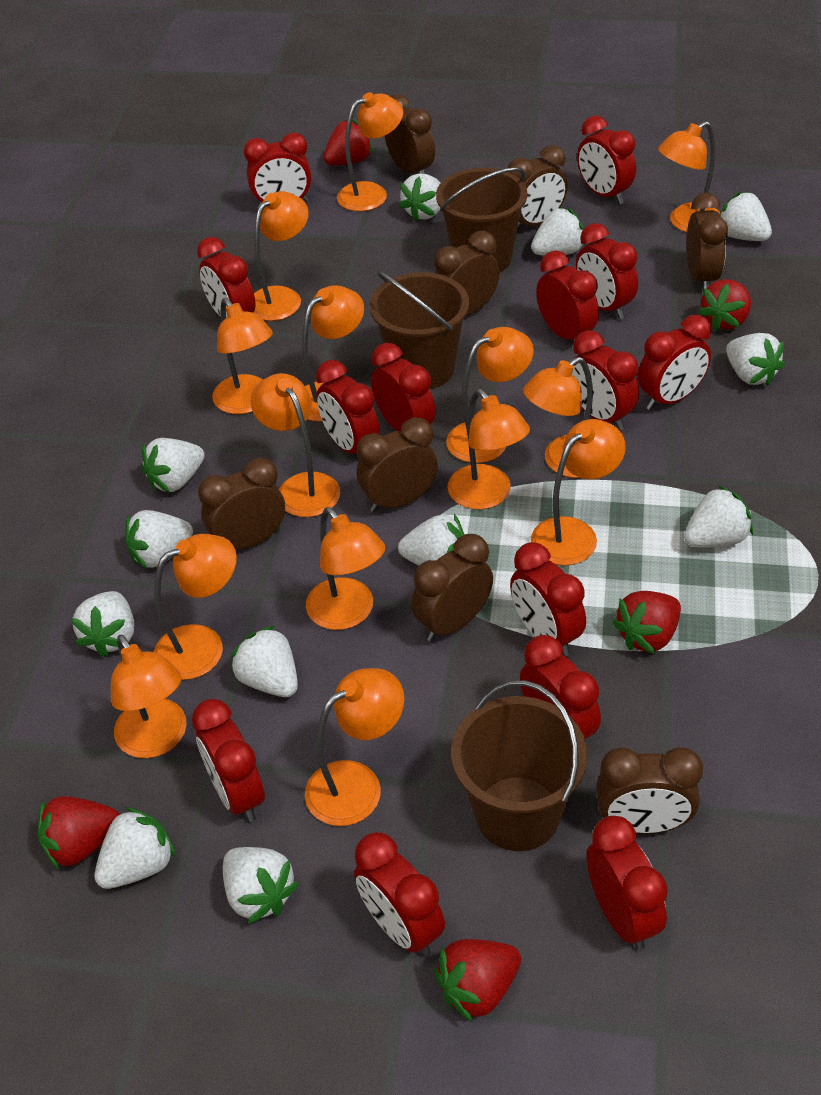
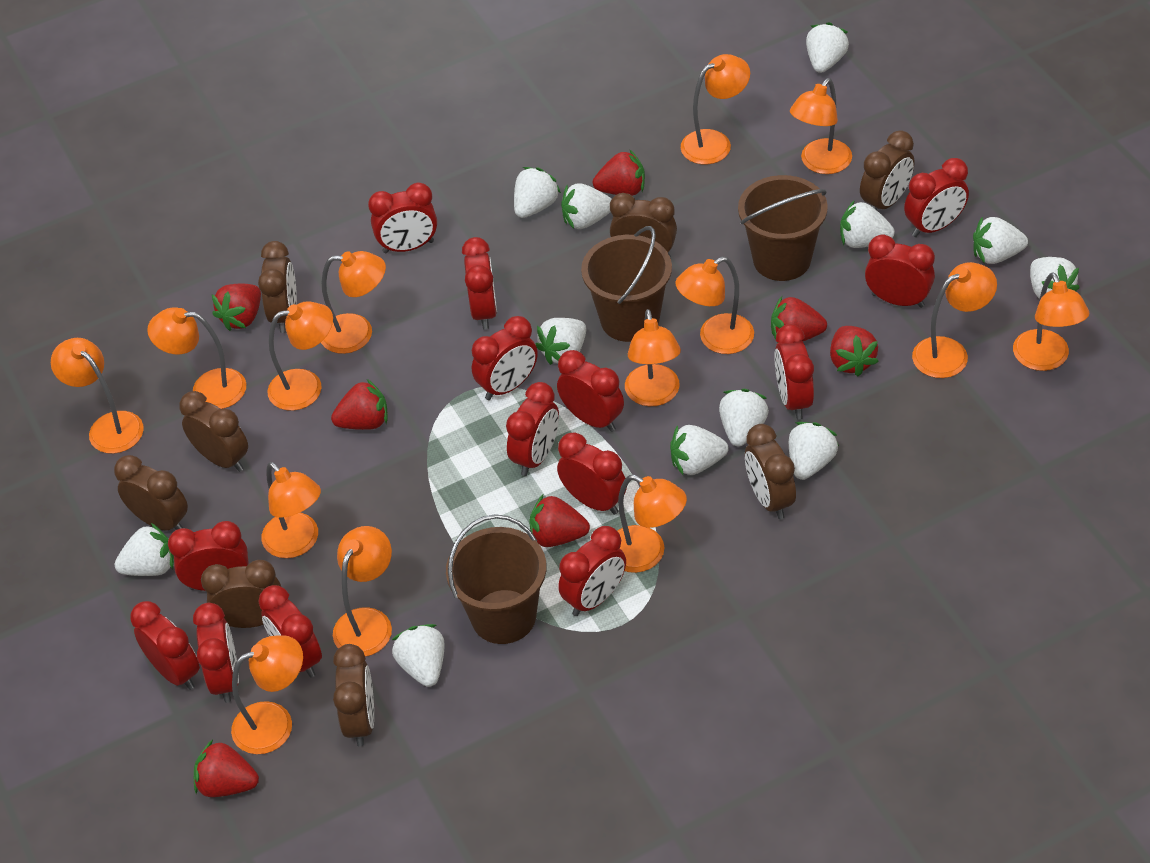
red strawberry: 5 -> 7

